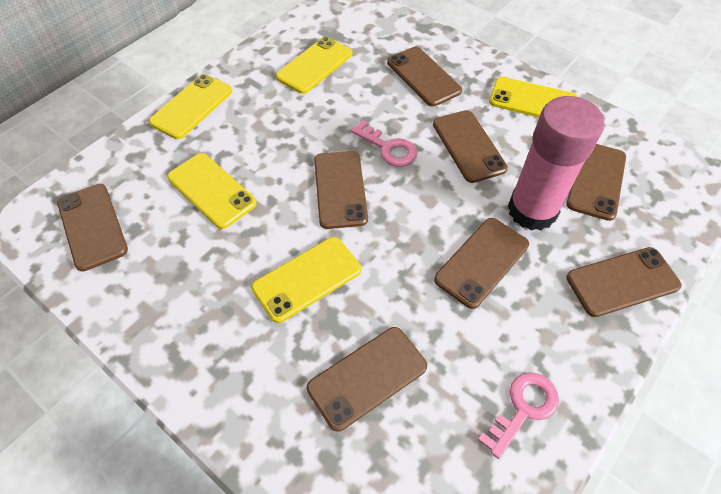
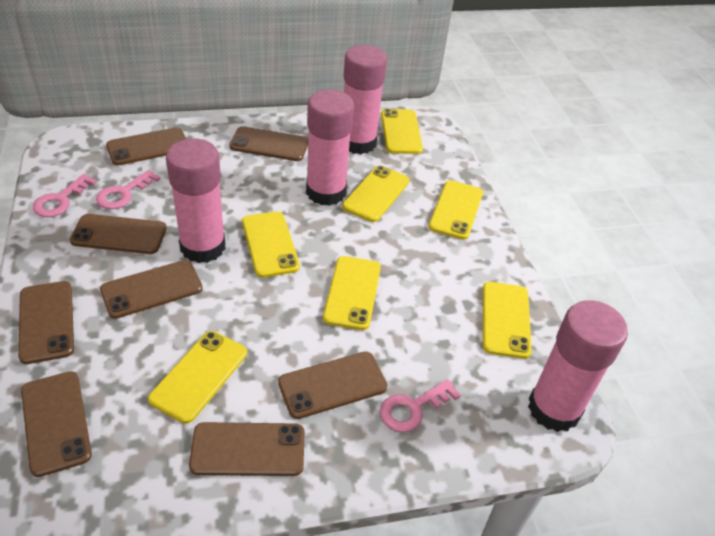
pink glue stick: 1 -> 4
pink key: 2 -> 3
yellow phone: 5 -> 7

